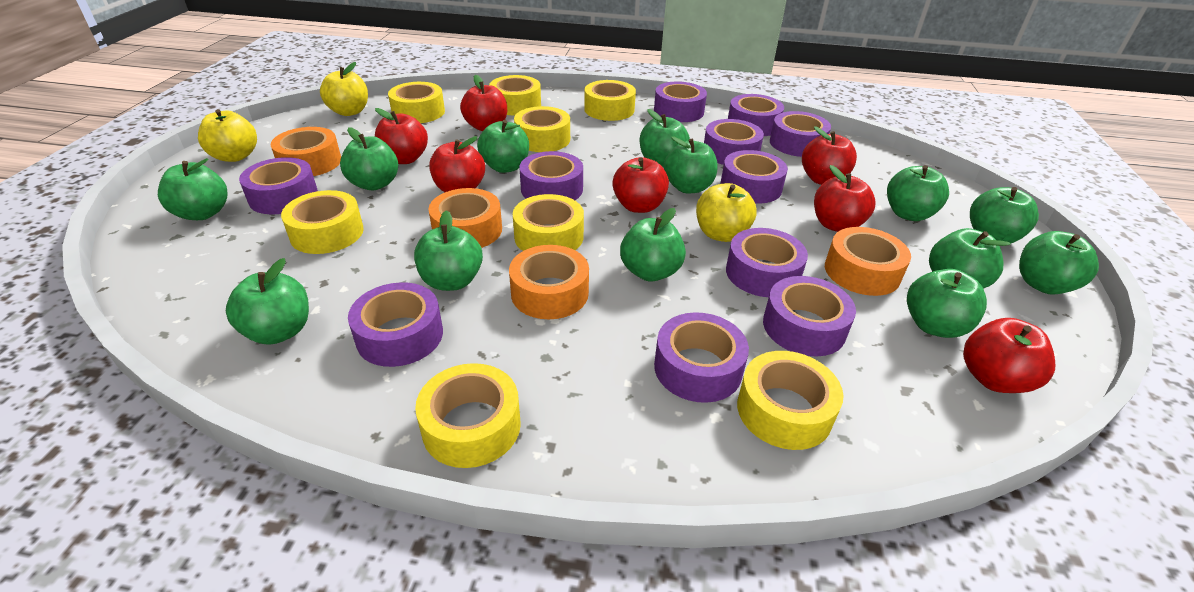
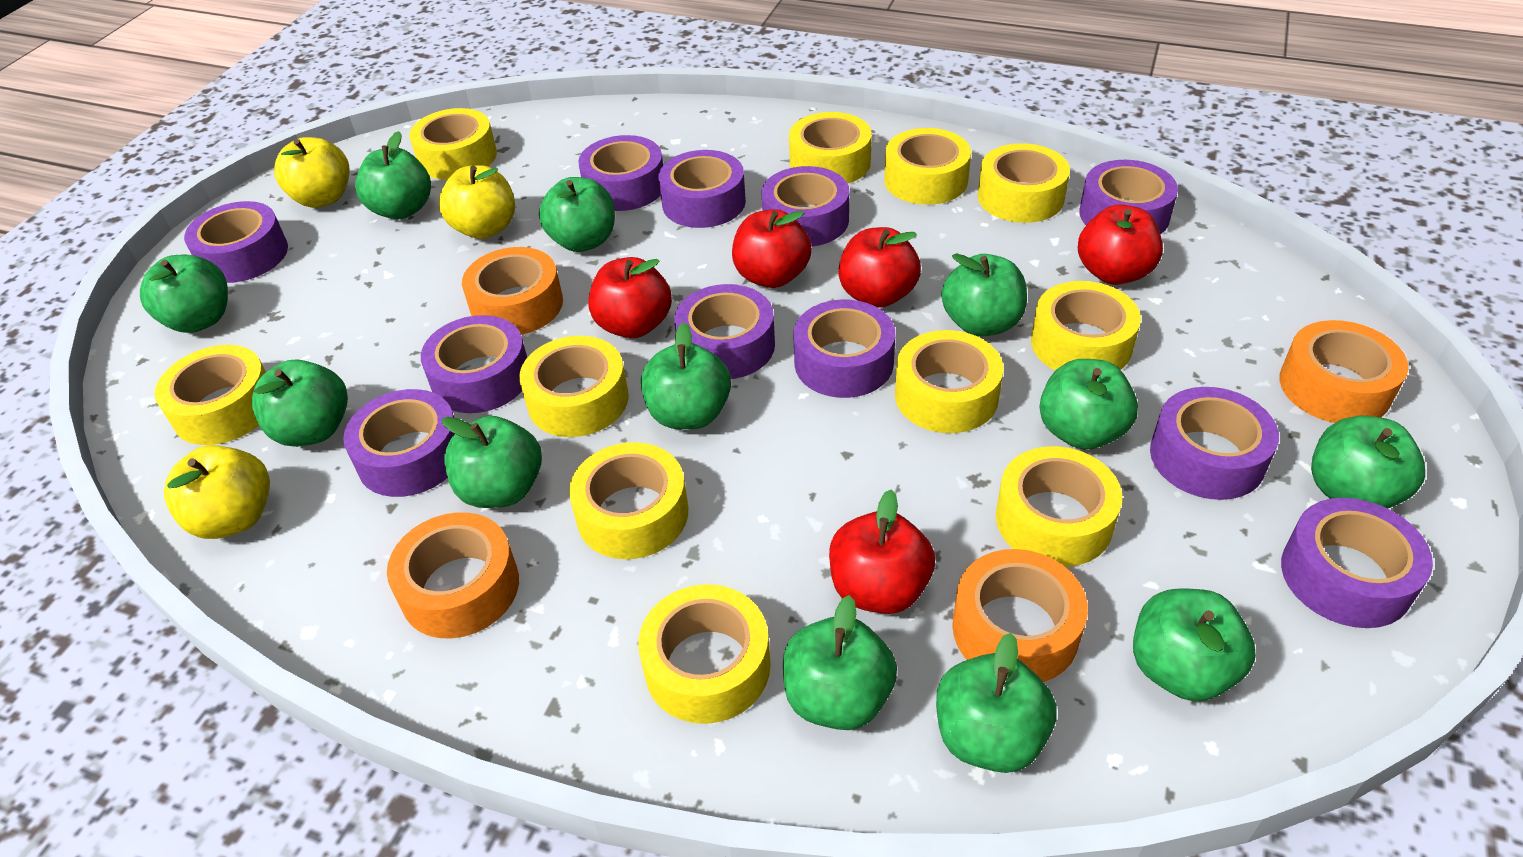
green apple: 13 -> 12
red apple: 7 -> 5
yellow tape: 8 -> 11

